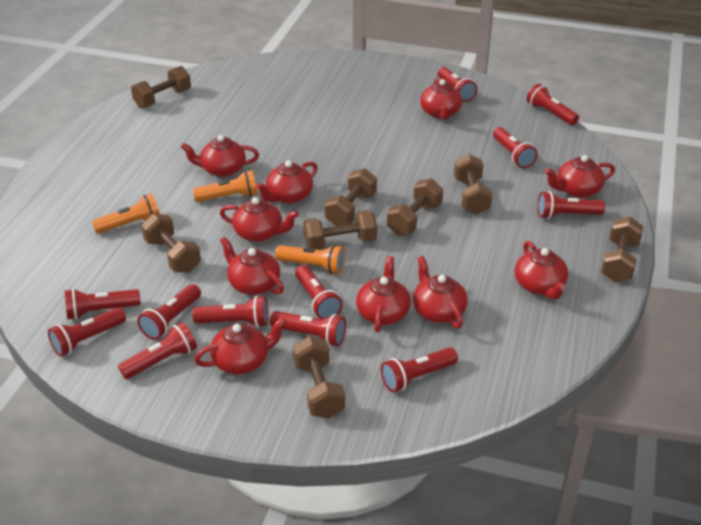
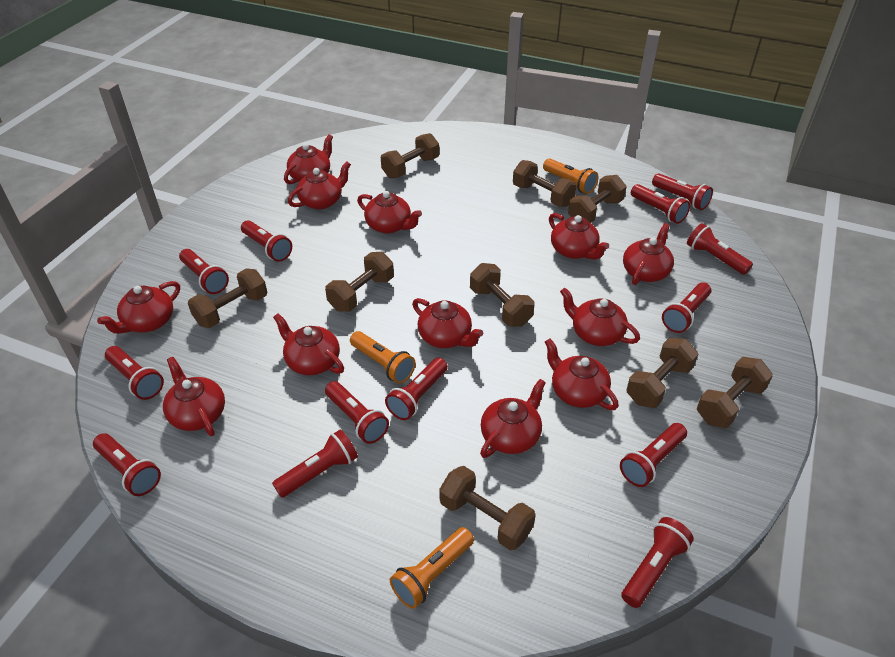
brown dumbbell: 8 -> 9
red flashlight: 12 -> 13
red teapot: 10 -> 12

